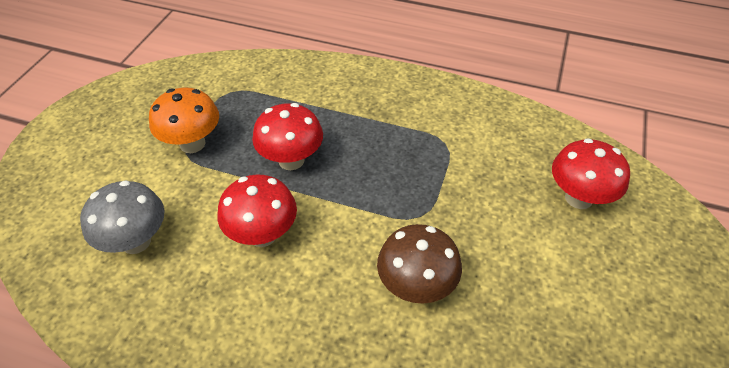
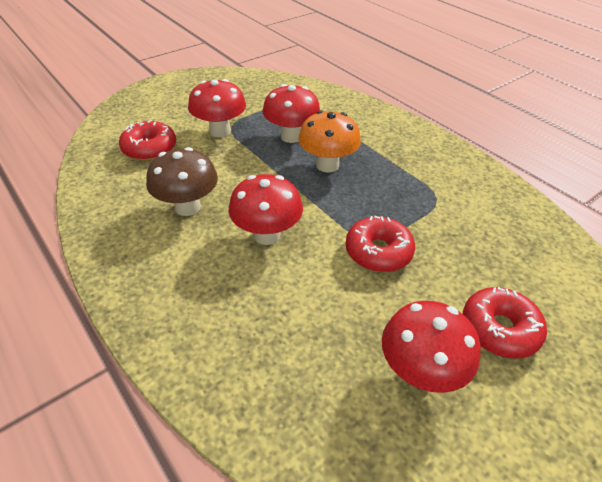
grey mushroom: 1 -> 0
red donut: 0 -> 3
red mushroom: 3 -> 4

